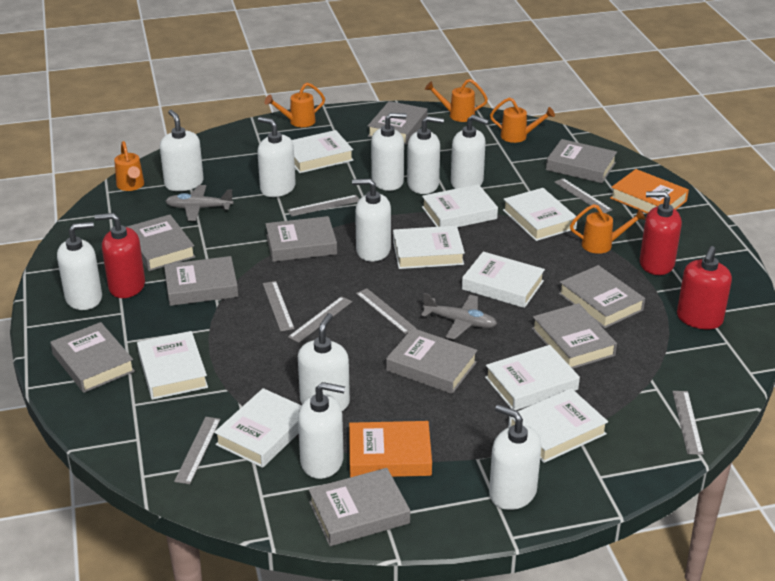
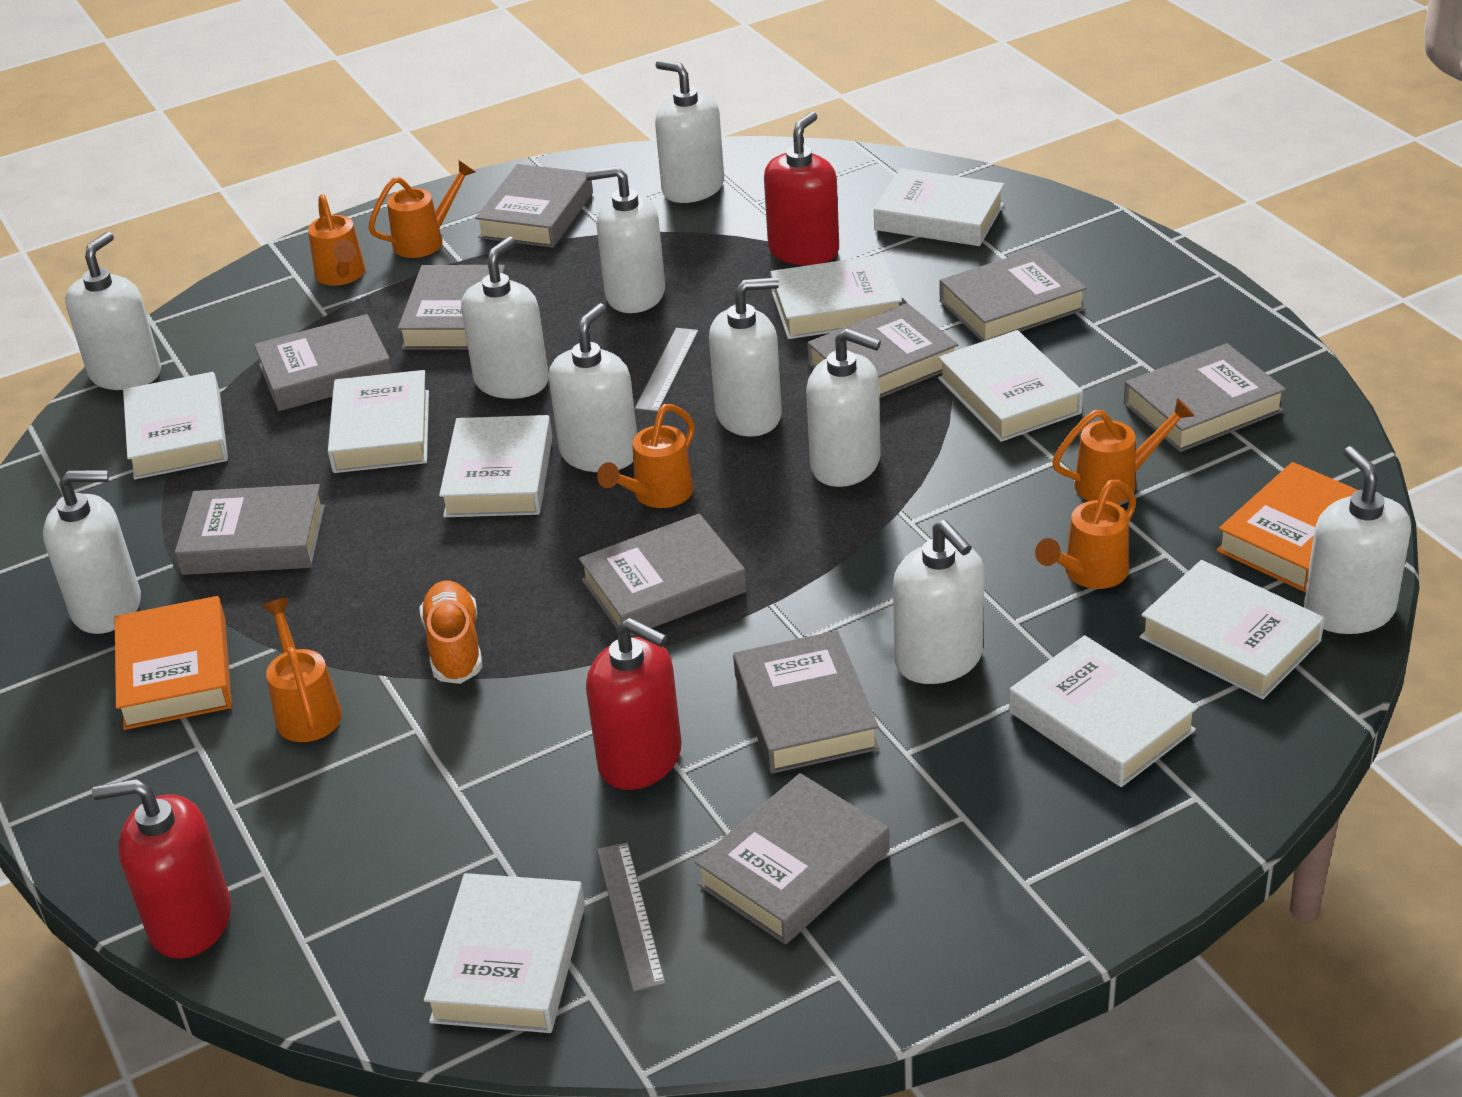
grey plane: 2 -> 0
grey ruler: 7 -> 2
orange shoe: 0 -> 1
orange watering can: 5 -> 6

